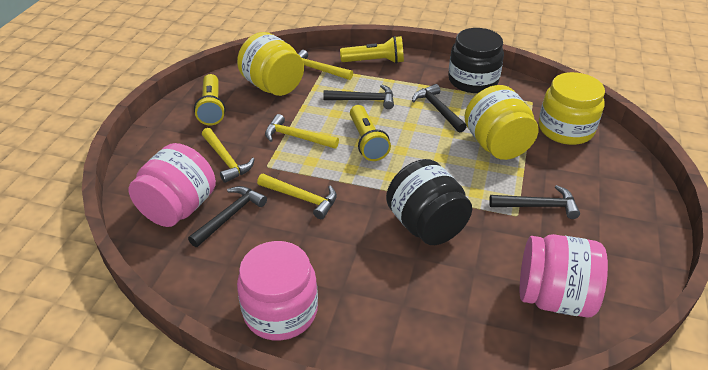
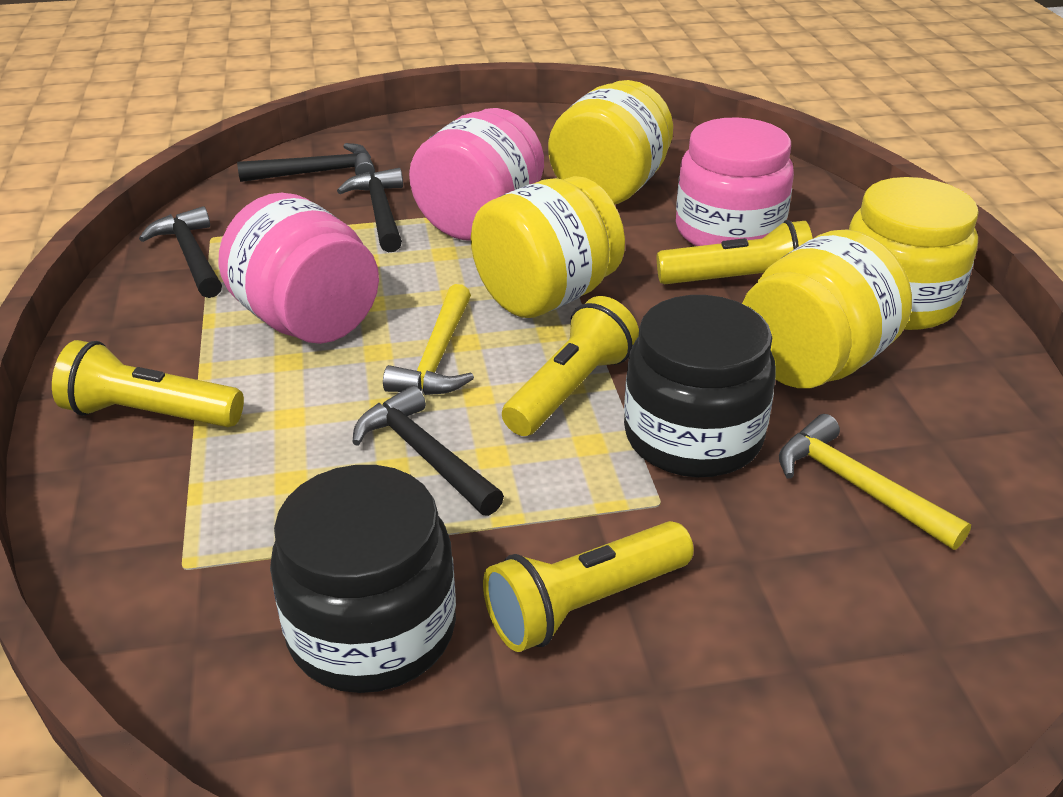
yellow flashlight: 3 -> 4
yellow hammer: 4 -> 2
yellow jar: 3 -> 4

